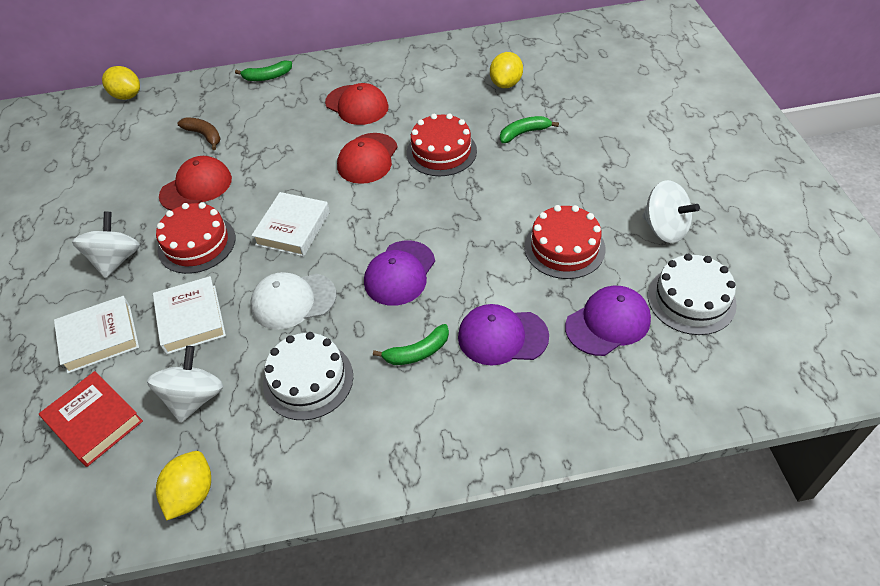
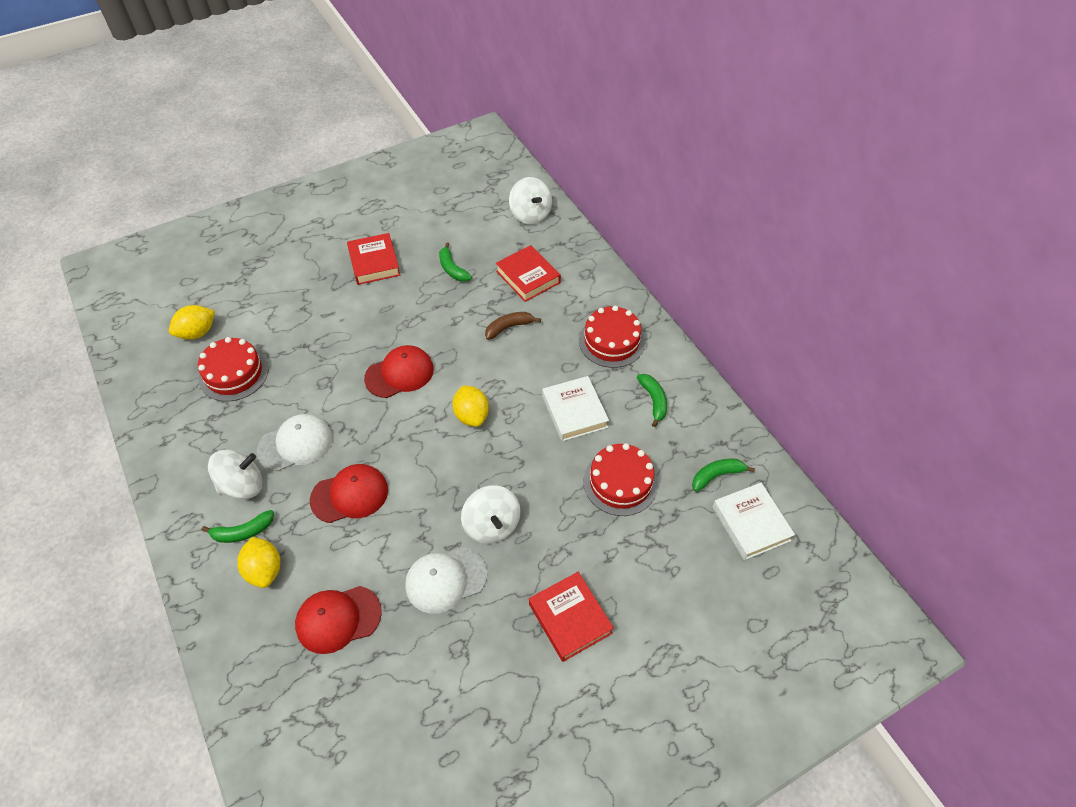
green banana: 3 -> 4
purple cap: 3 -> 0
red book: 1 -> 3
white book: 3 -> 2
white cake: 2 -> 0
white cap: 1 -> 2

